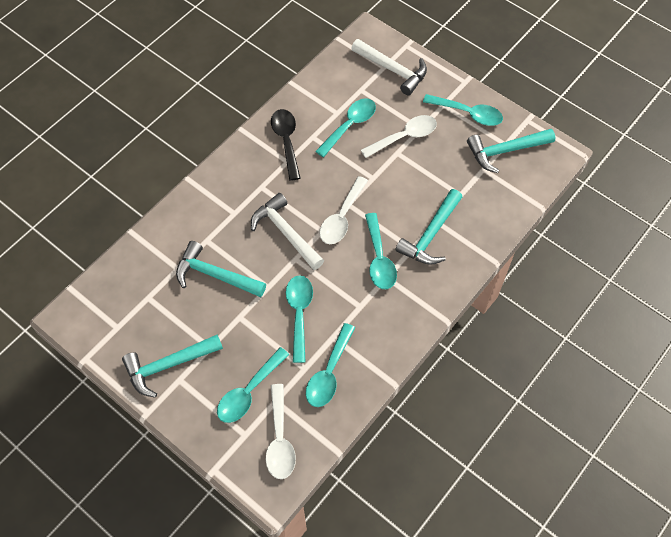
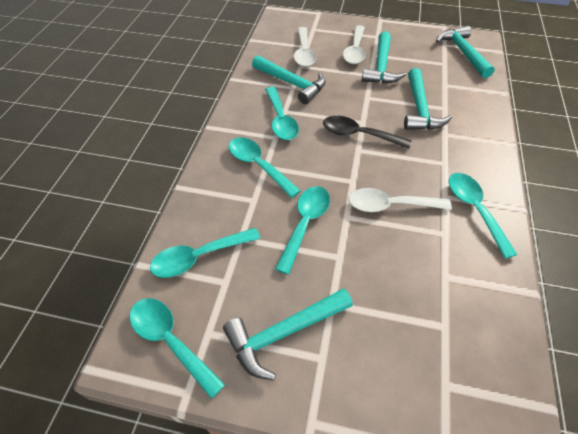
turquoise hammer: 4 -> 5
white hammer: 2 -> 0

